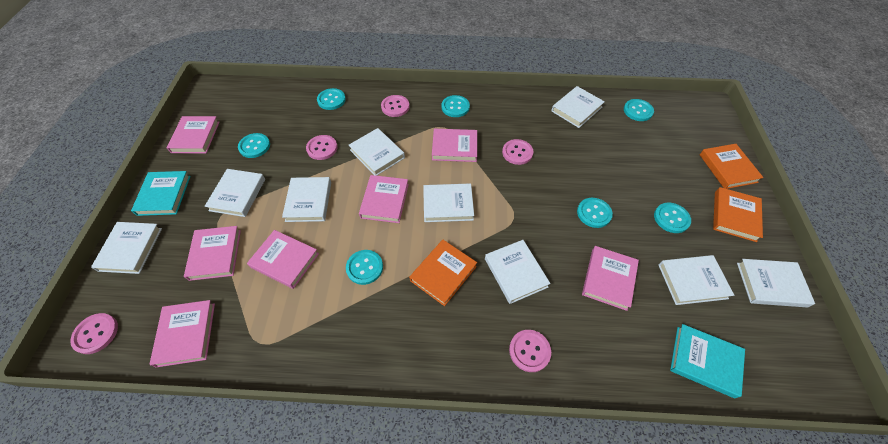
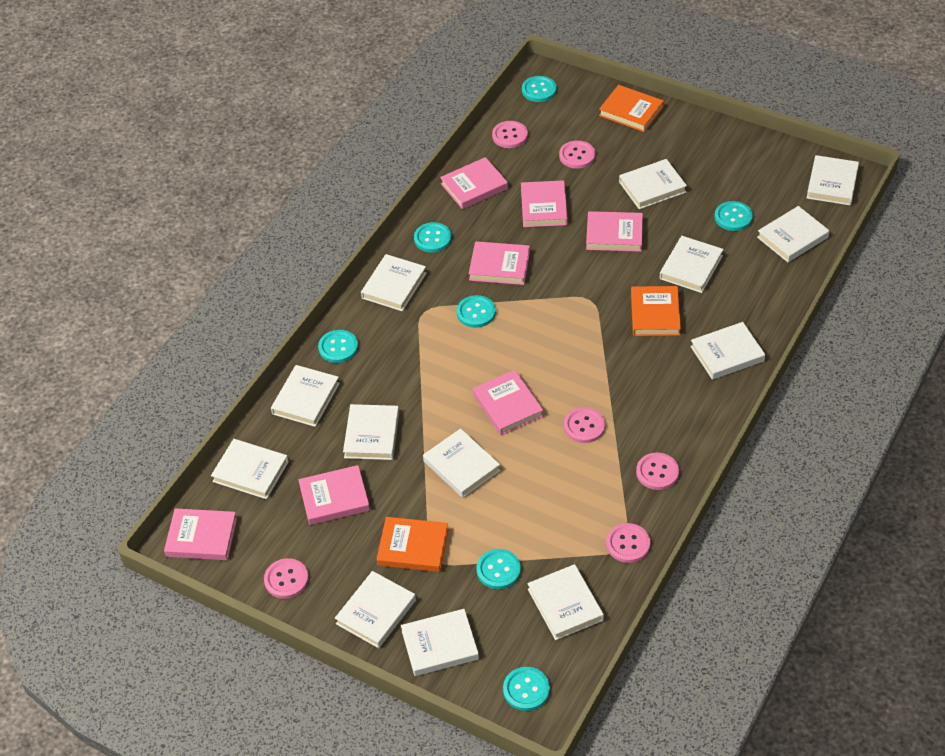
pink button: 5 -> 6
turquoise book: 2 -> 0
white book: 9 -> 13

